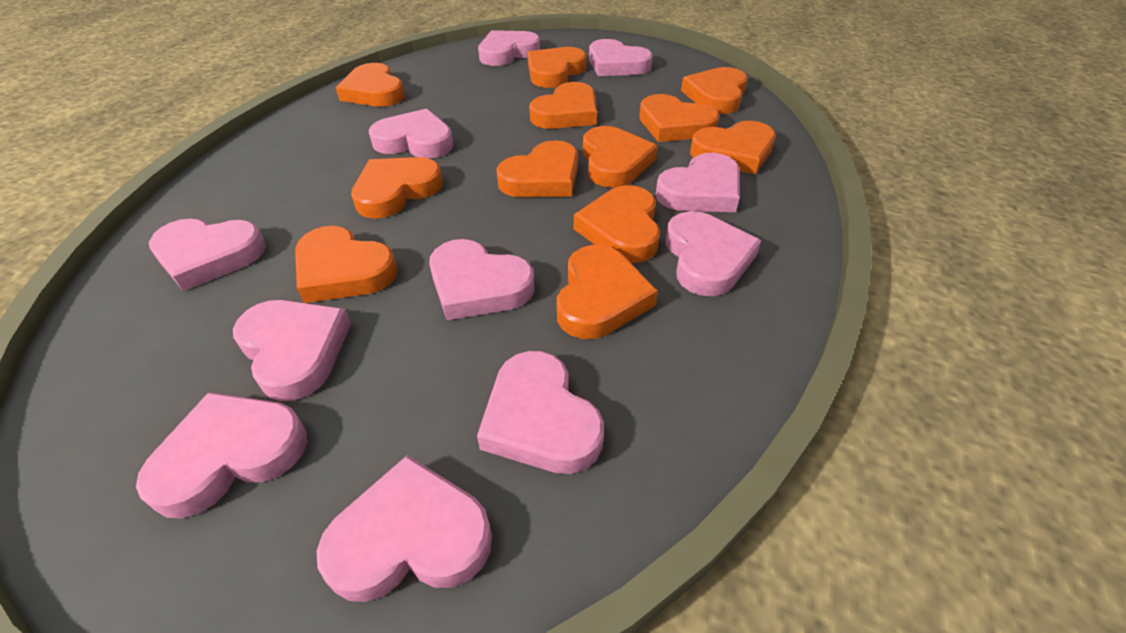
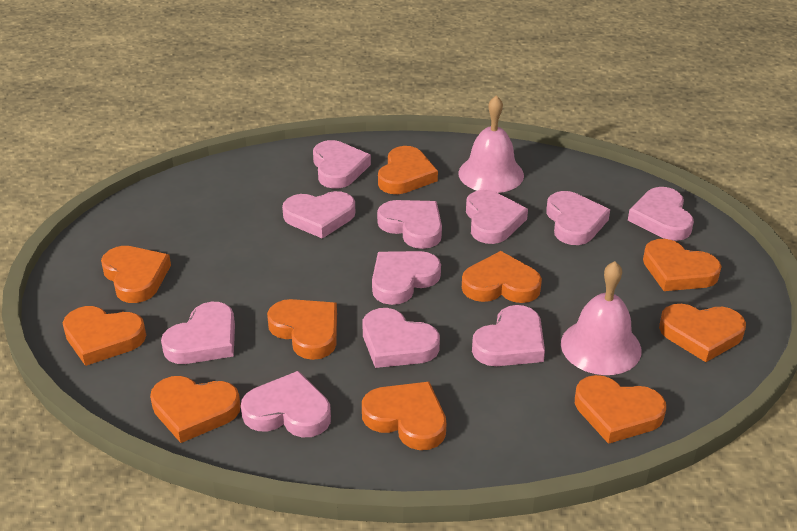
orange heart: 12 -> 10
pink bell: 0 -> 2

